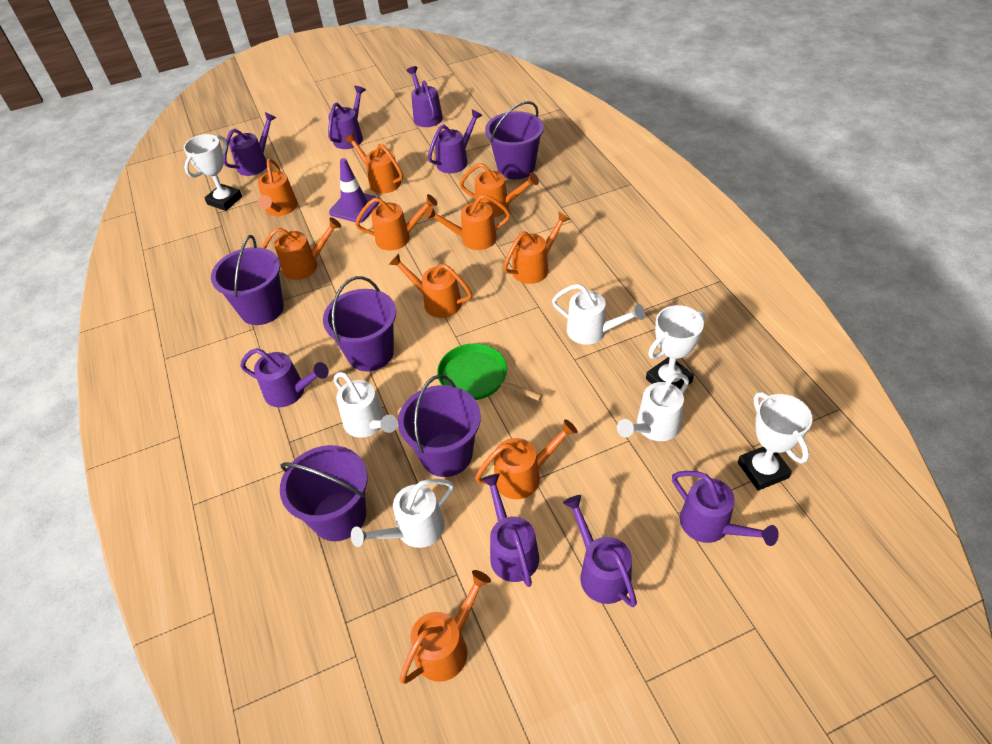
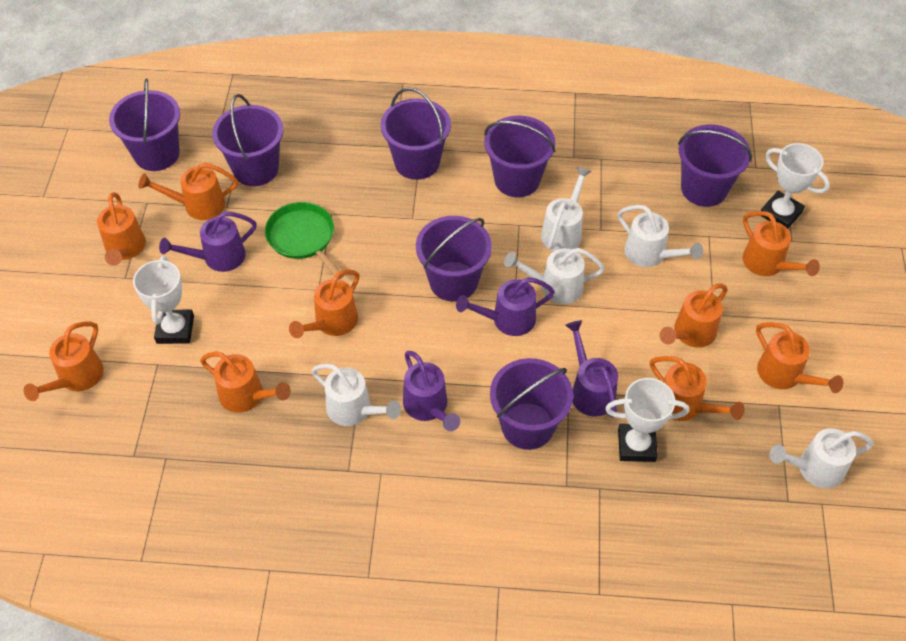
orange watering can: 10 -> 9
purple bucket: 5 -> 7
purple traffic cone: 1 -> 0
purple watering can: 8 -> 4
white watering can: 4 -> 5

